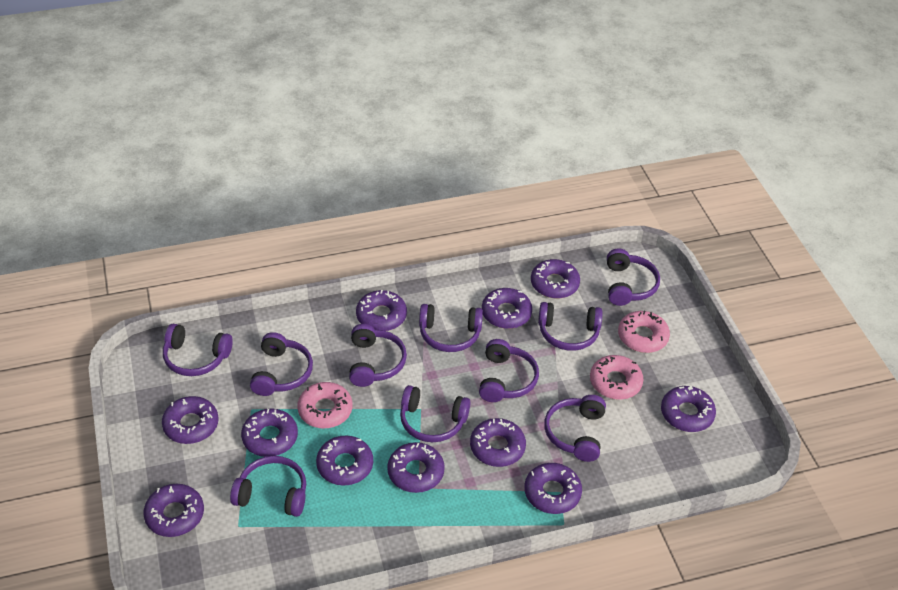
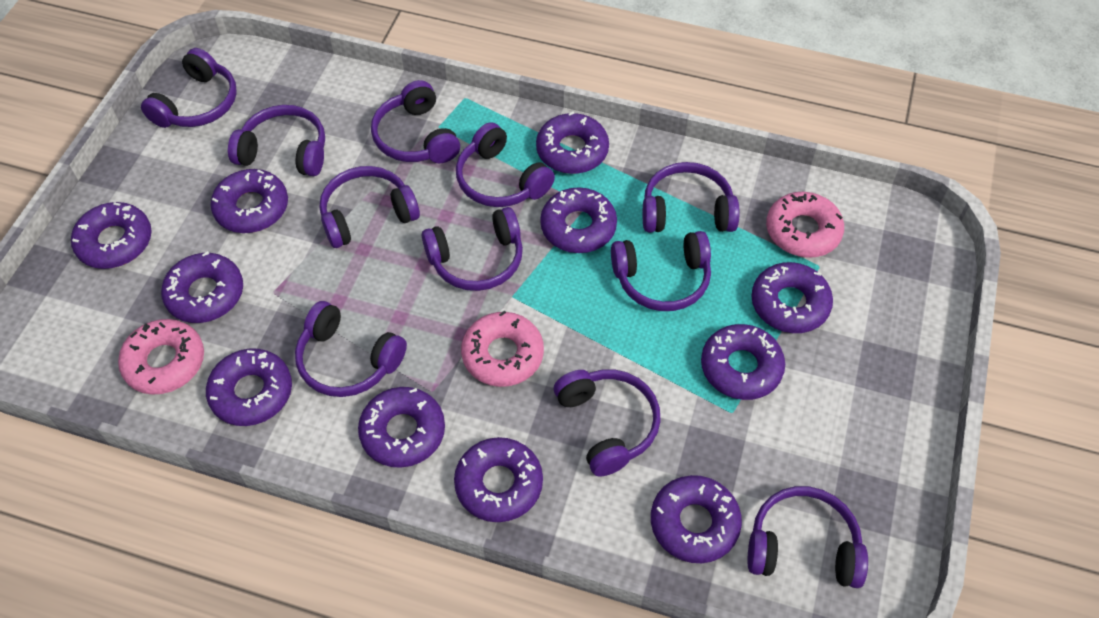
purple headphones: 10 -> 11

